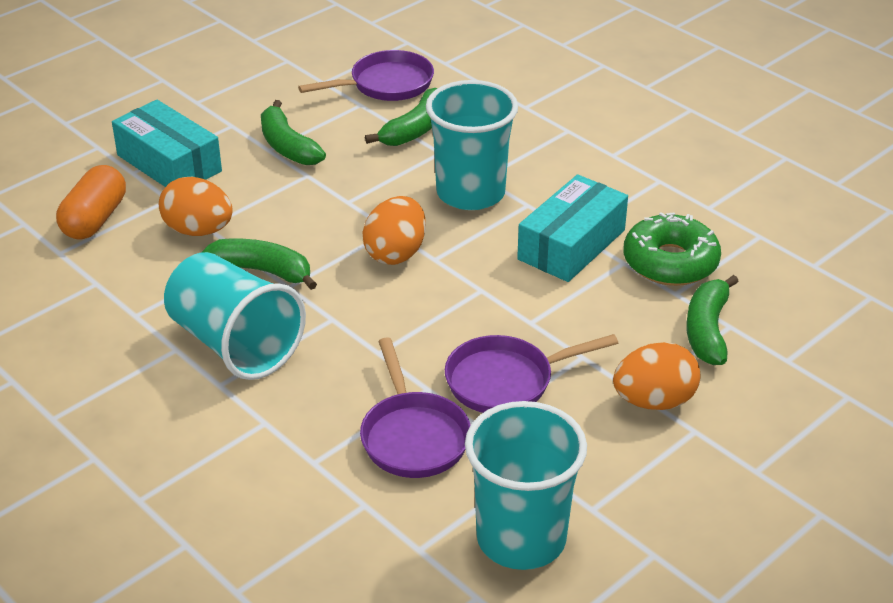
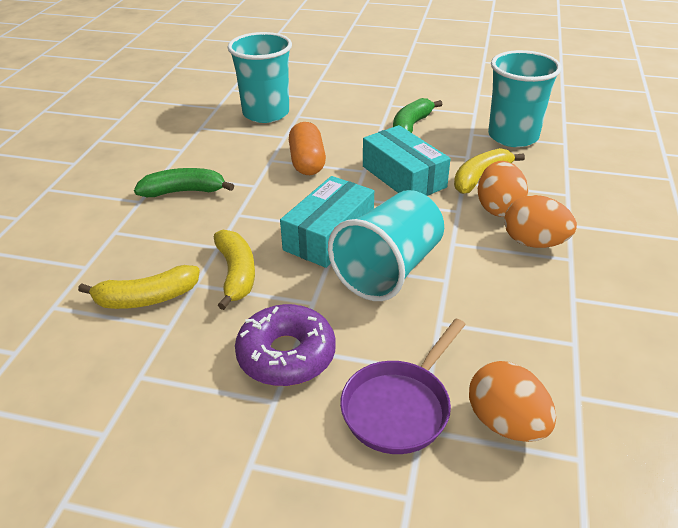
green banana: 4 -> 2
green donut: 1 -> 0
purple donut: 0 -> 1
purple pan: 3 -> 1
yellow banana: 0 -> 3

